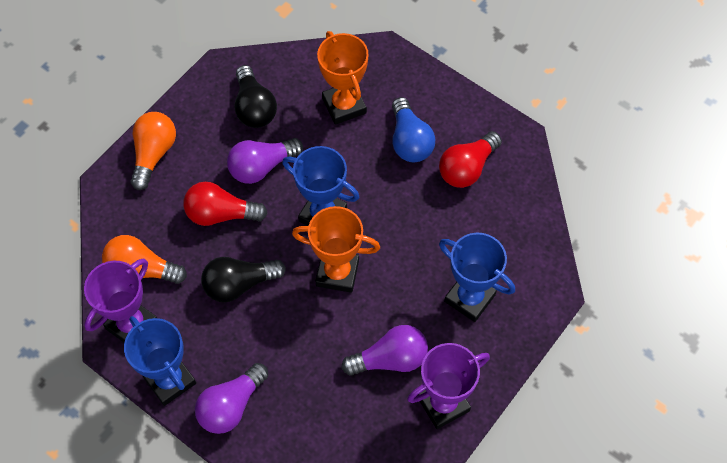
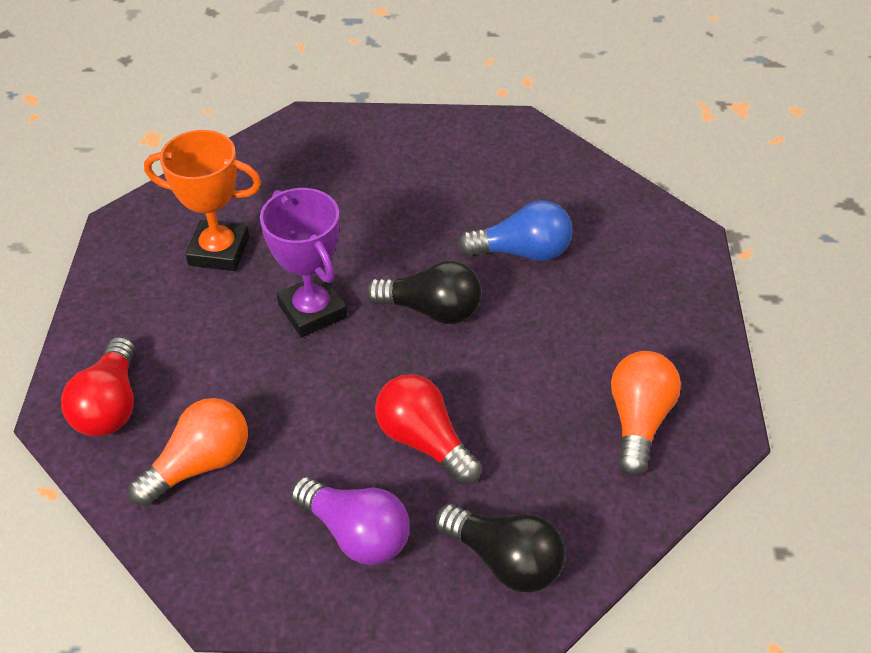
blue trophy: 3 -> 0
orange trophy: 2 -> 1
purple light bulb: 3 -> 1
purple trophy: 2 -> 1

